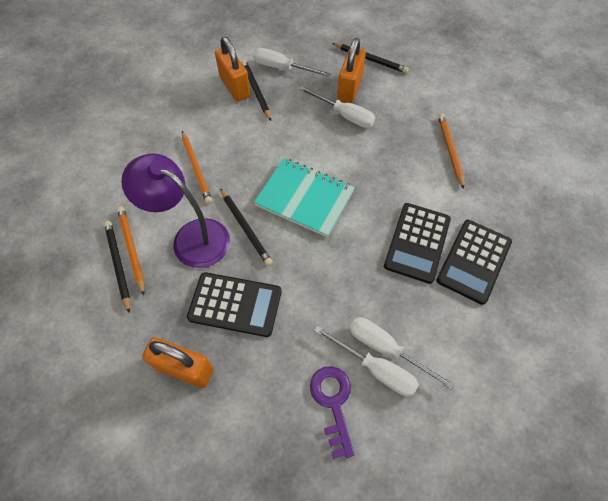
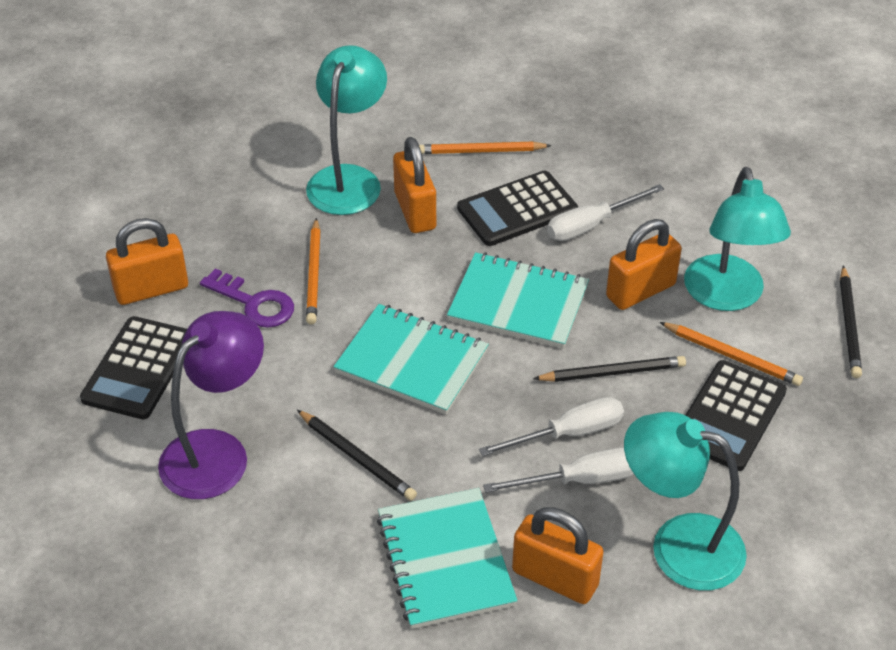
black pencil: 4 -> 3
orange padlock: 3 -> 4
turquoise lamp: 0 -> 3
turquoise notebook: 1 -> 3
white screwdriver: 4 -> 3

